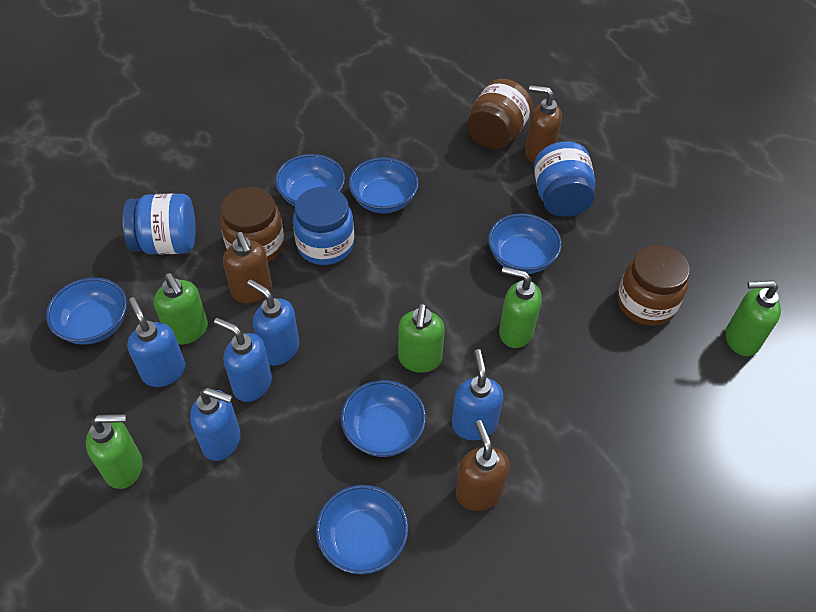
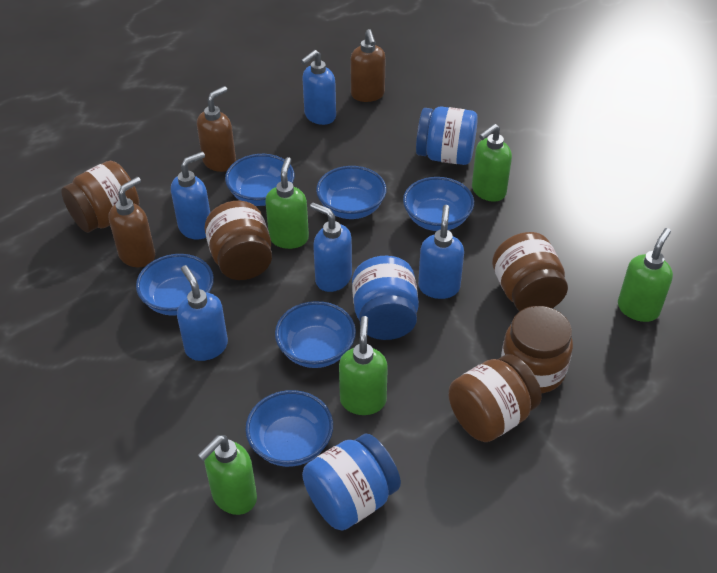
brown jar: 3 -> 5

